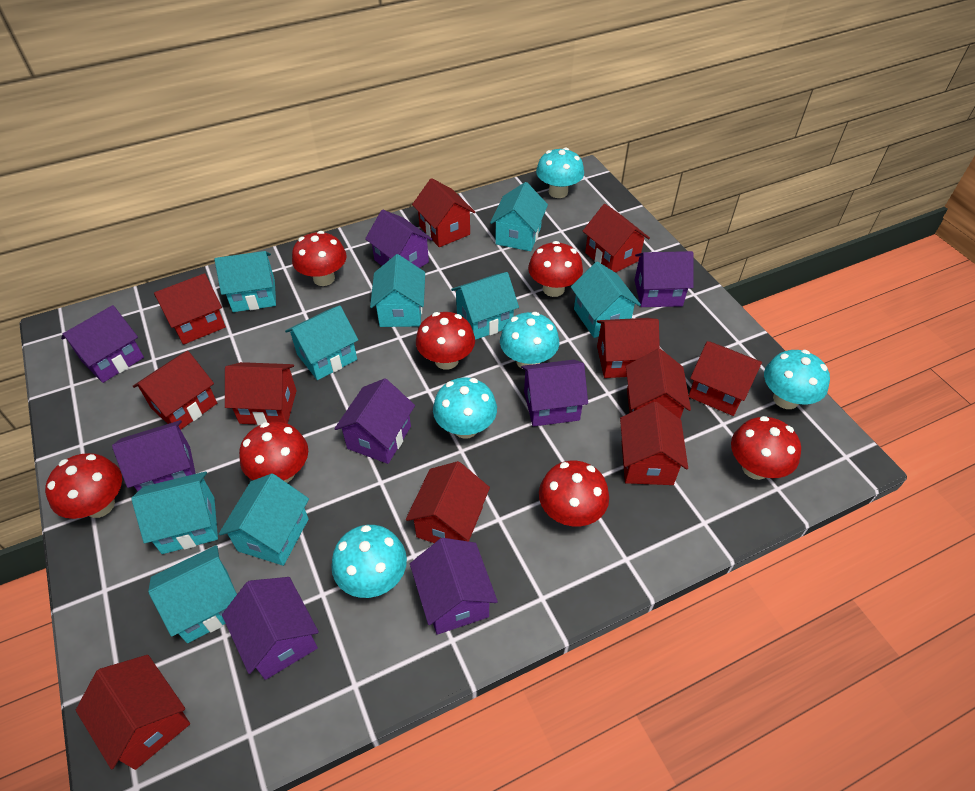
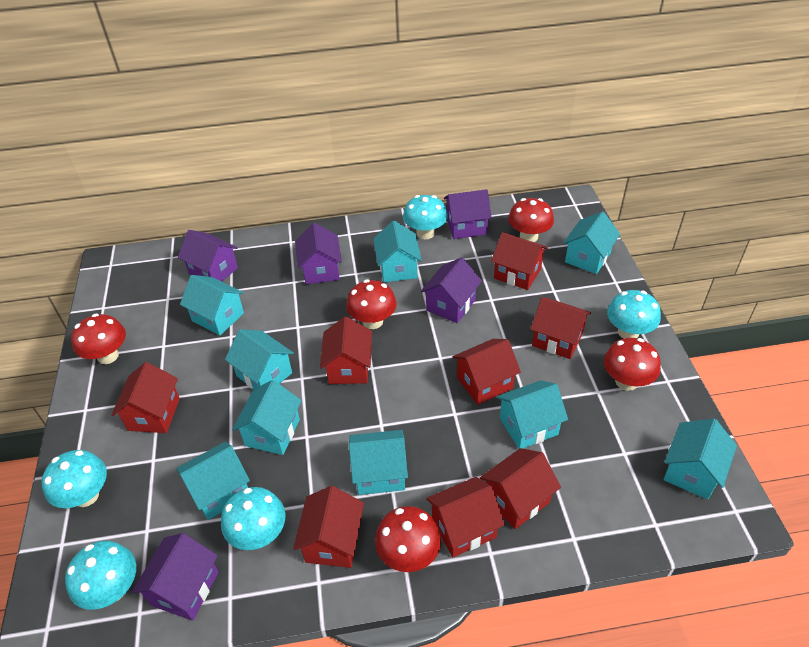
purple house: 8 -> 5
red house: 11 -> 8
red mushroom: 7 -> 5

